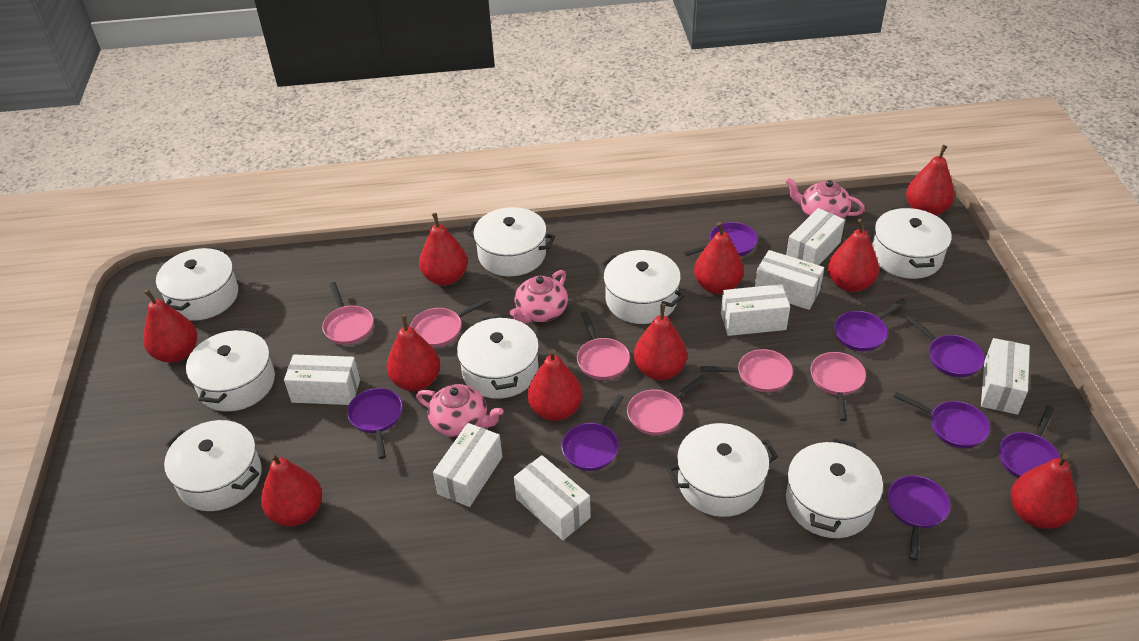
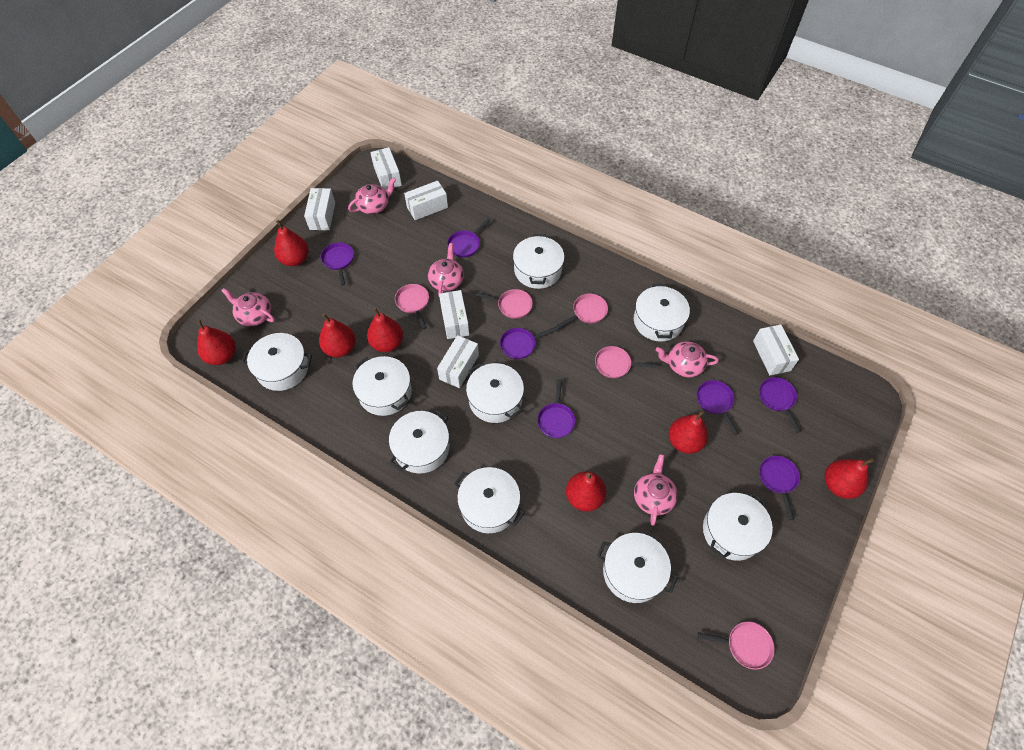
pink pan: 6 -> 5
pink teapot: 3 -> 5
purple pan: 8 -> 7
red pear: 10 -> 7
white box: 7 -> 6

